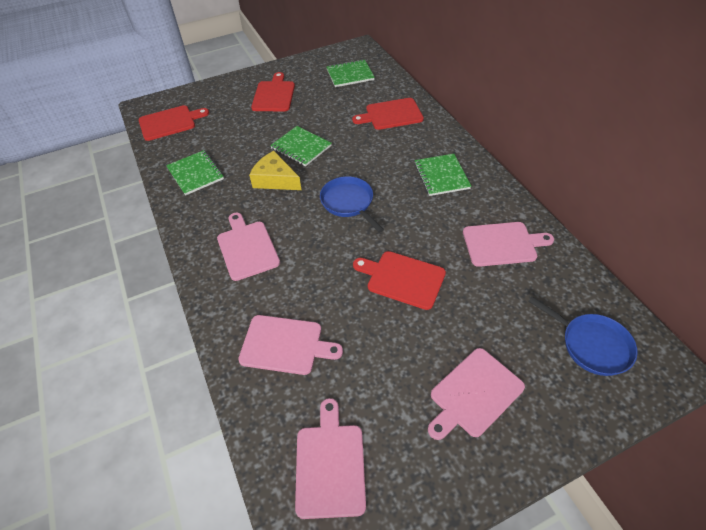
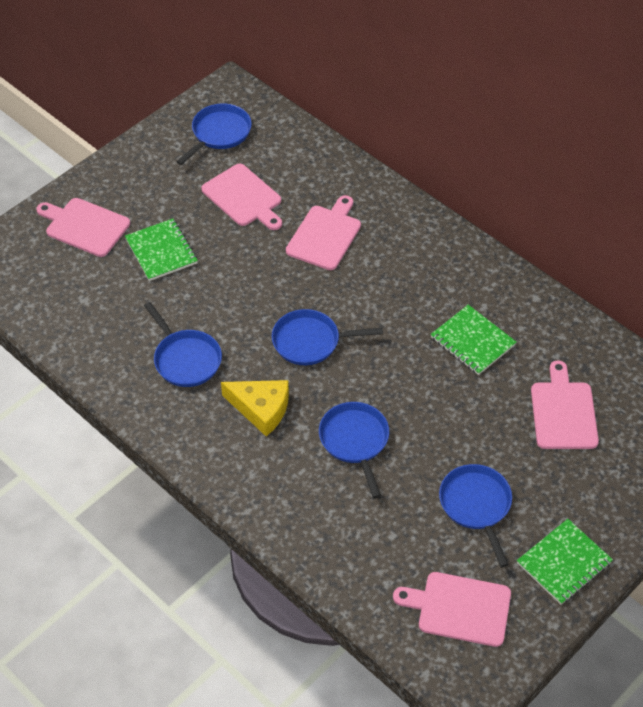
blue pan: 2 -> 5
green notebook: 4 -> 3
red cutting board: 4 -> 0

